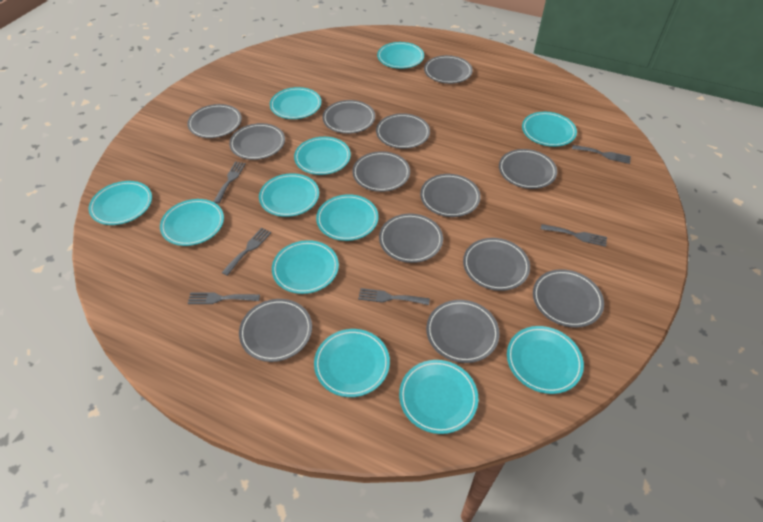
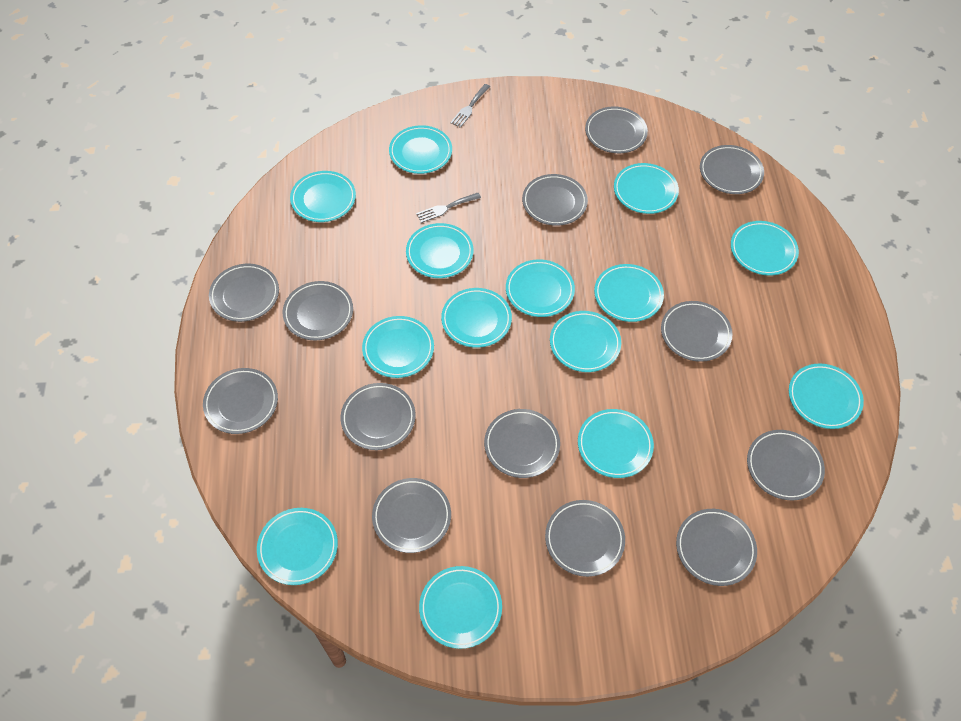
grey fork: 6 -> 2
turquoise plate: 12 -> 14

